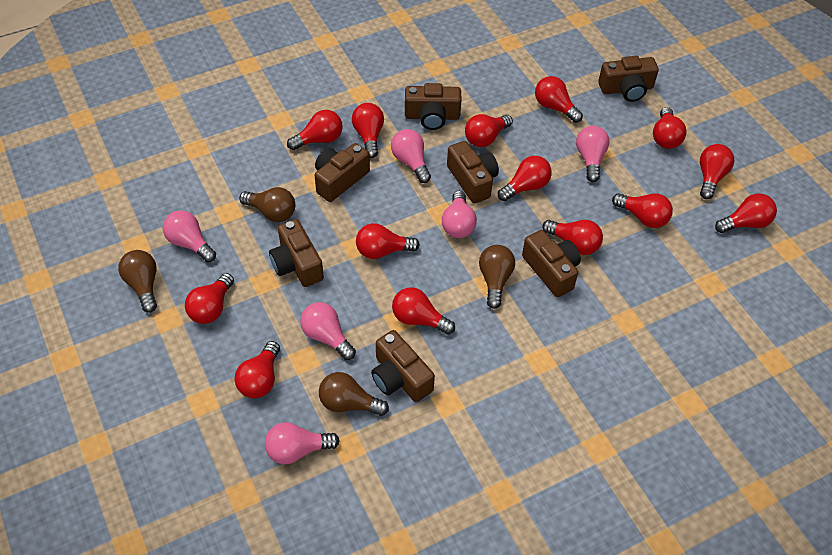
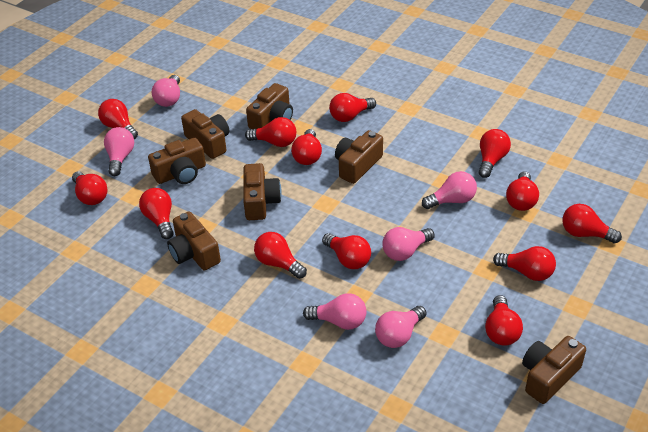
brown light bulb: 4 -> 0
red light bulb: 14 -> 13

